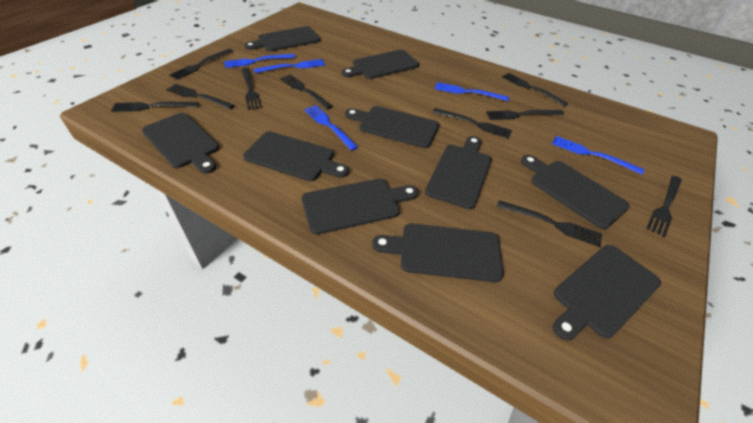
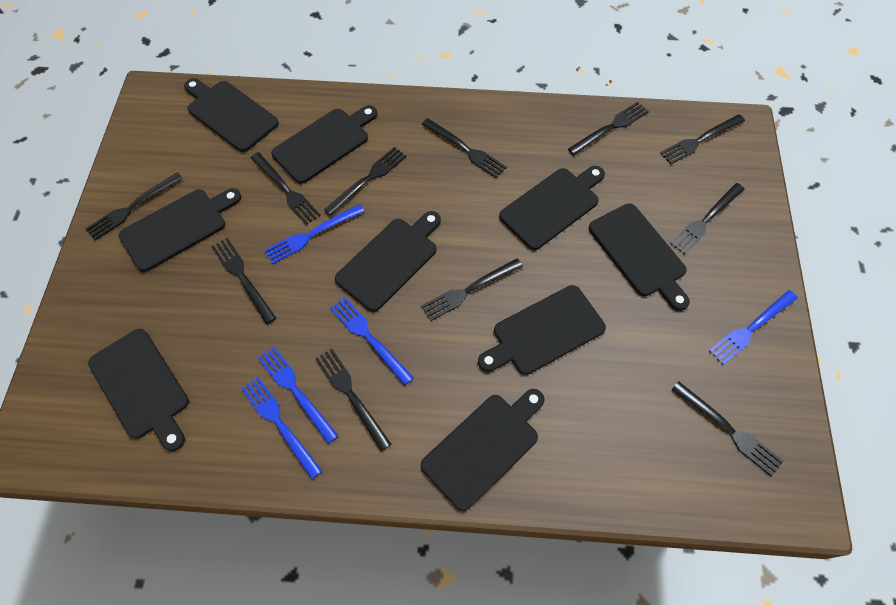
black cutting board: 10 -> 9
black fork: 10 -> 11

